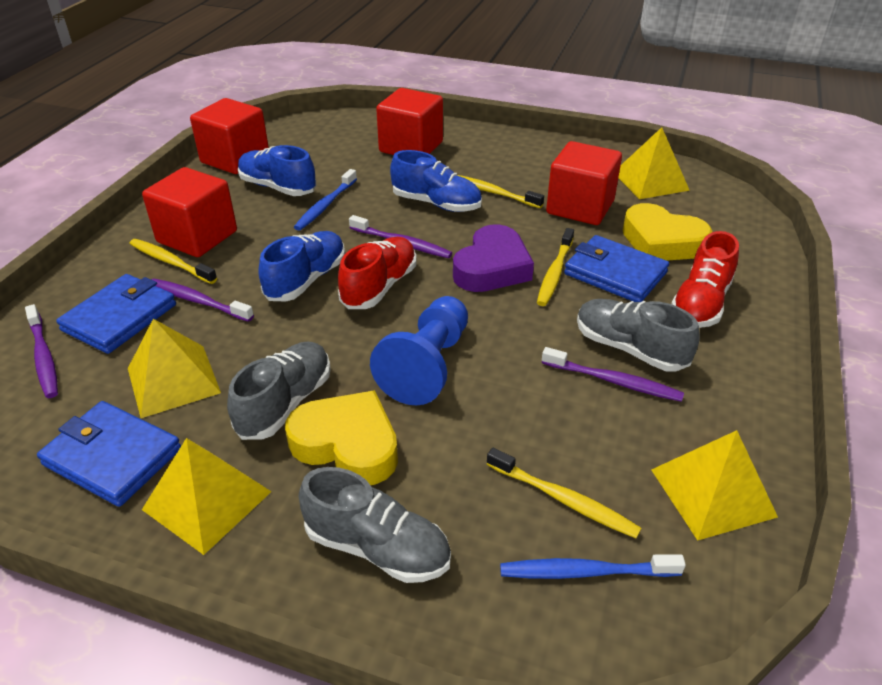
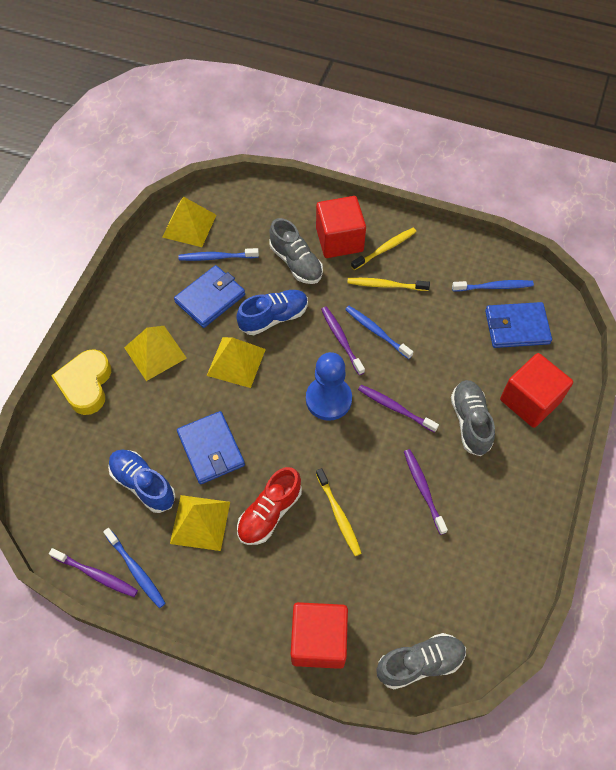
blue shoe: 3 -> 2
blue toothbrush: 2 -> 4
purple heart: 1 -> 0
red cube: 4 -> 3
red shoe: 2 -> 1
yellow heart: 2 -> 1
yellow toothbrush: 4 -> 3

